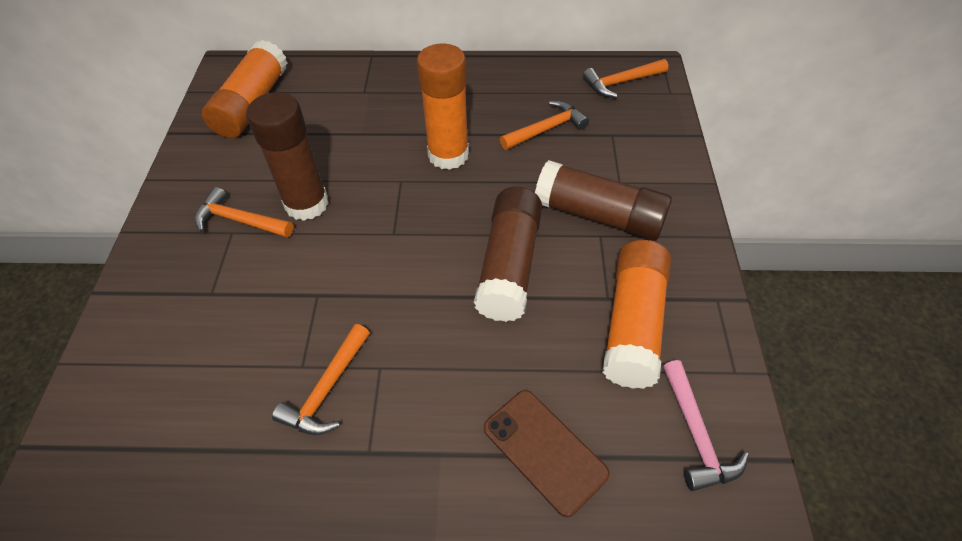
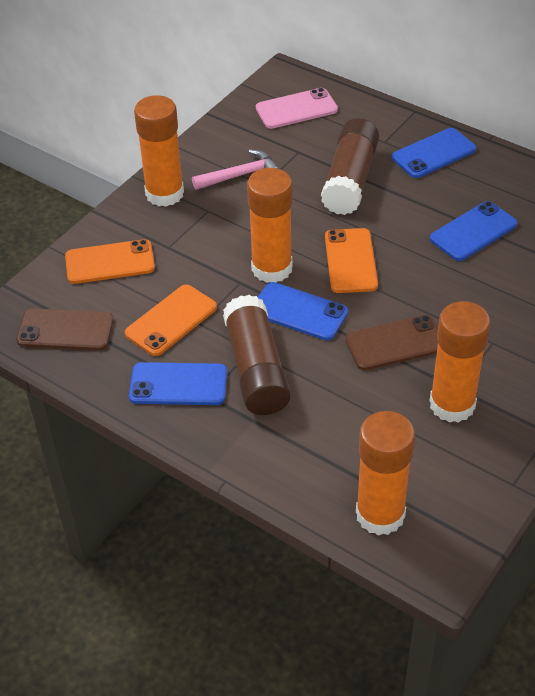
blue phone: 0 -> 4
brown glue stick: 3 -> 2
brown phone: 1 -> 2
orange glue stick: 3 -> 4
orange hammer: 4 -> 0
orange phone: 0 -> 3
pink phone: 0 -> 1

